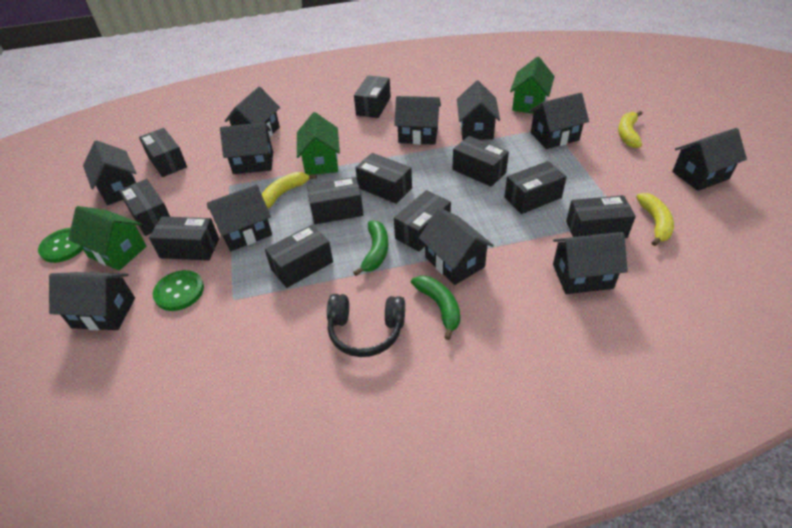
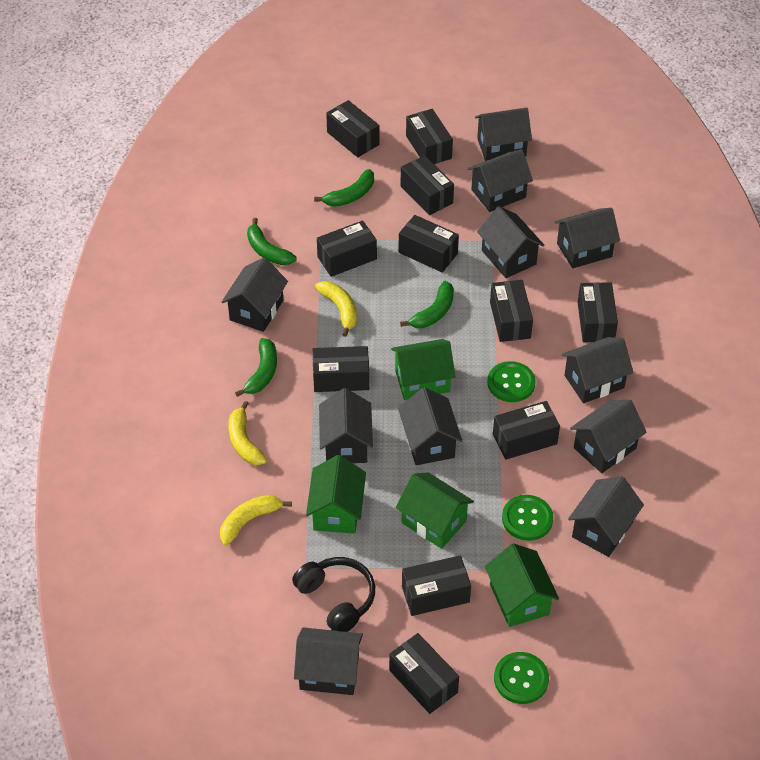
green banana: 2 -> 4
green button: 2 -> 3
green house: 3 -> 4

